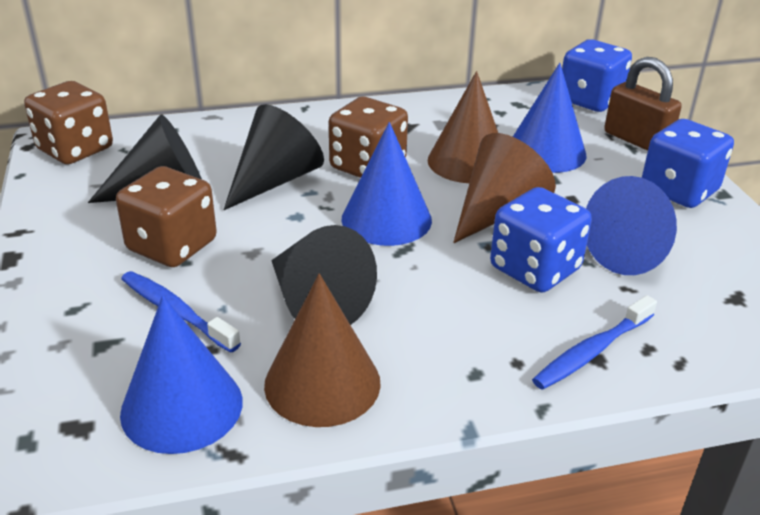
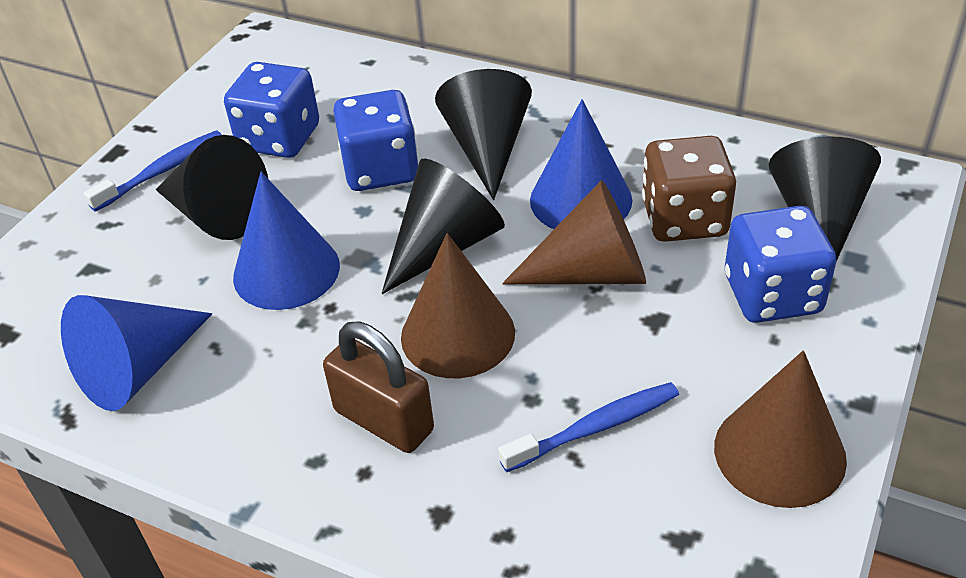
black cone: 3 -> 4
blue cone: 4 -> 3
brown dice: 3 -> 1

